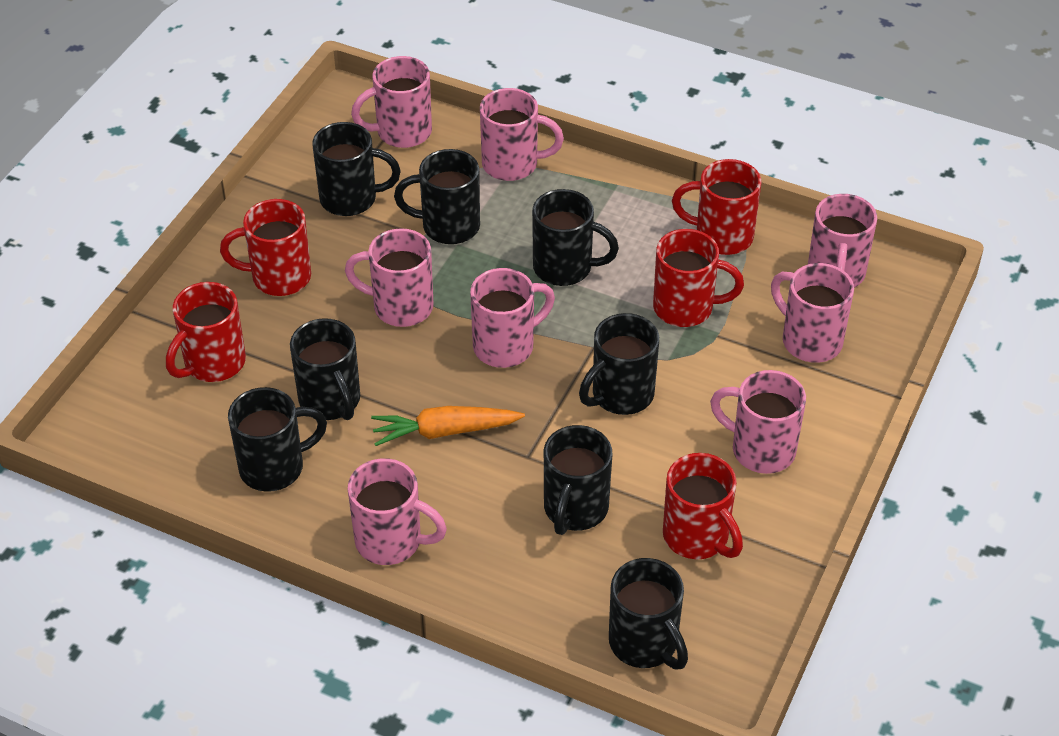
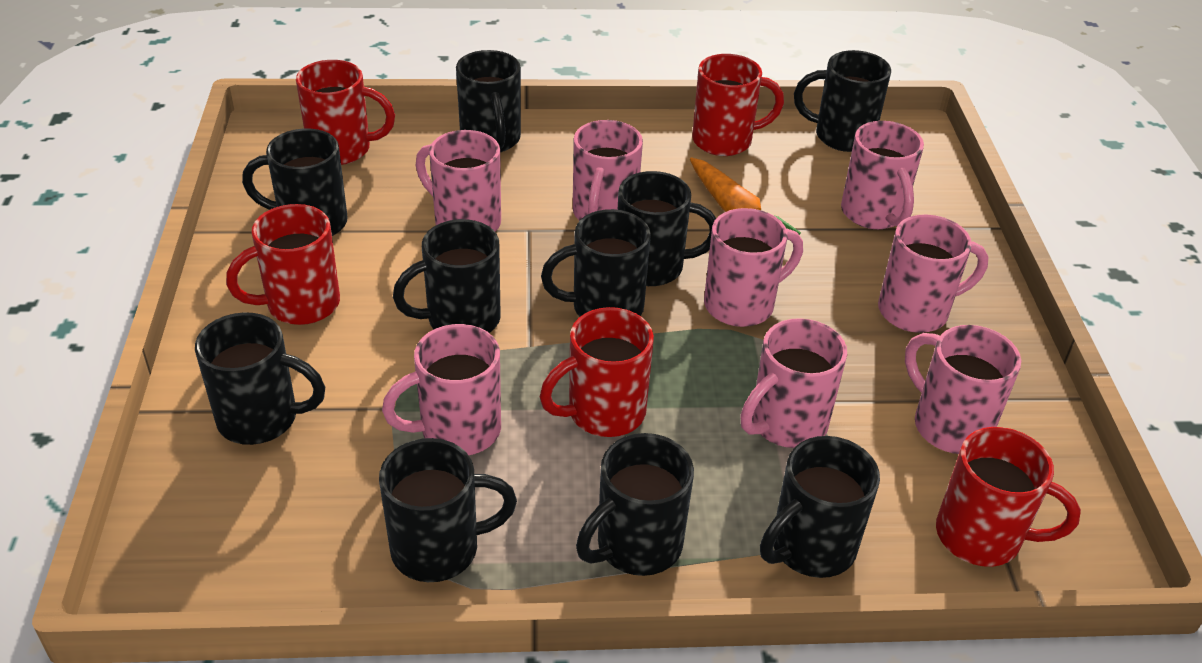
black mug: 8 -> 10

